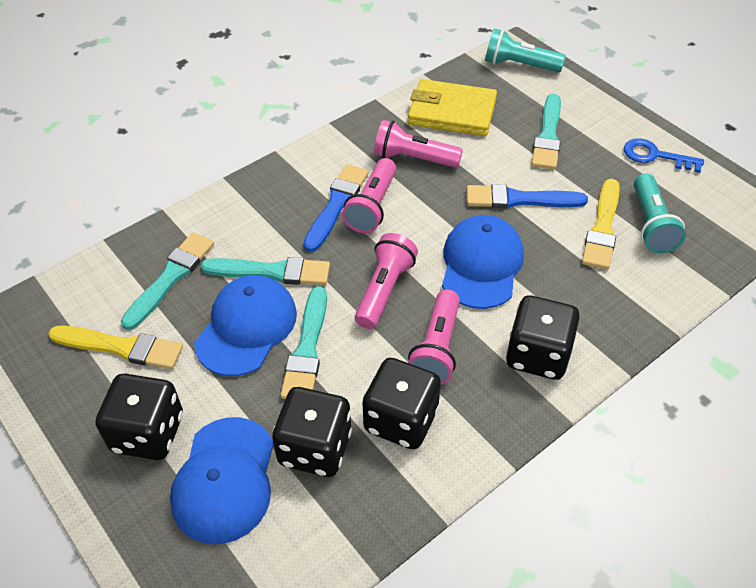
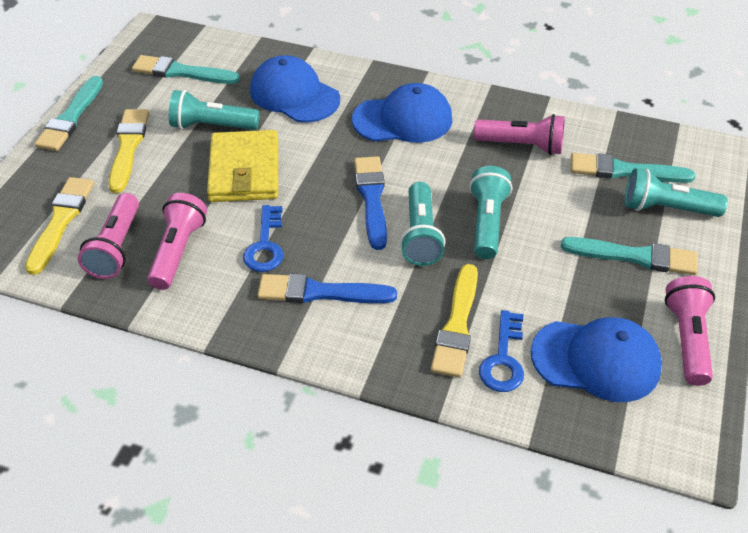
black dice: 4 -> 0
blue key: 1 -> 2
turquoise flashlight: 2 -> 4
yellow brush: 2 -> 3

